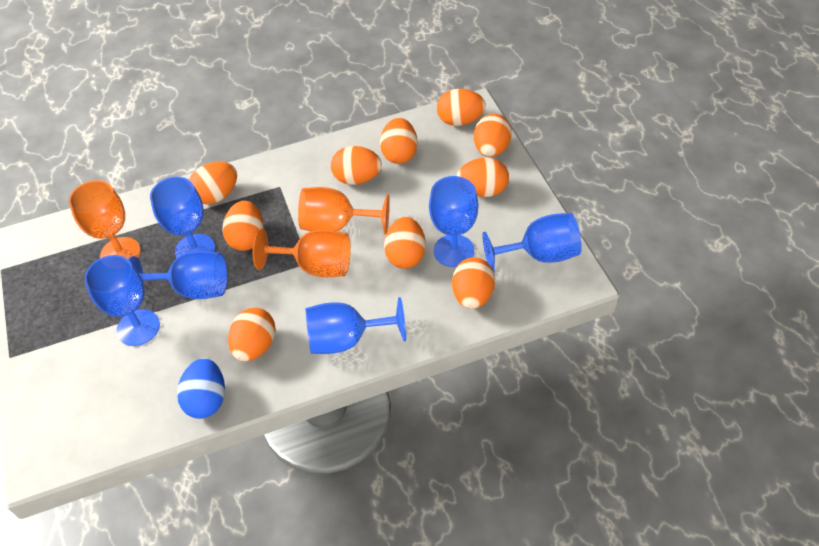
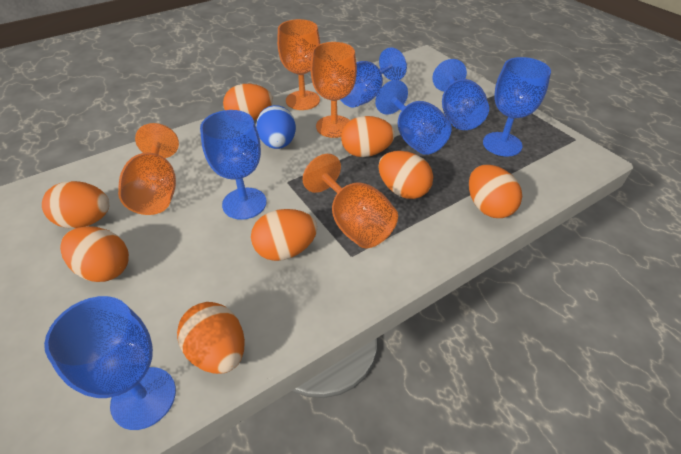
orange egg: 10 -> 8
orange goblet: 3 -> 4

